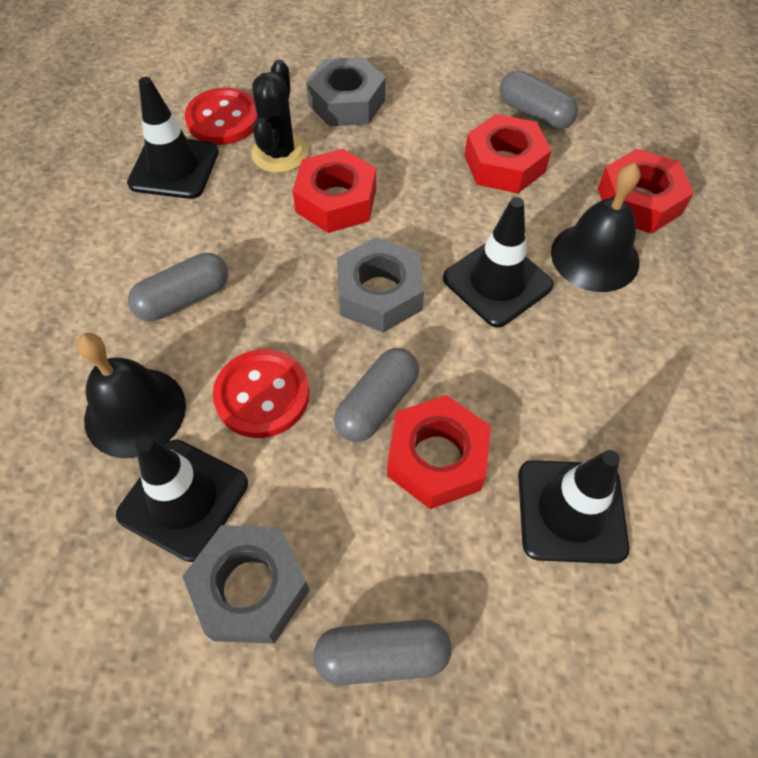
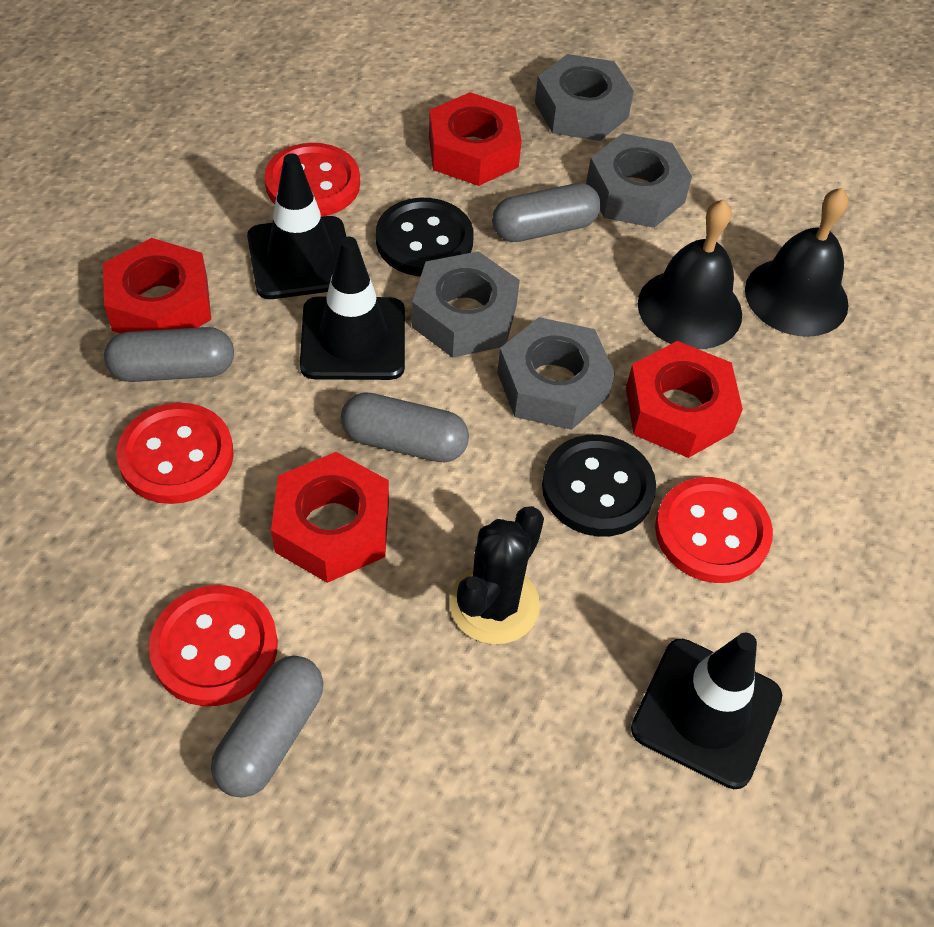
black button: 0 -> 2
black traffic cone: 4 -> 3
grey nut: 3 -> 4
red button: 2 -> 4

